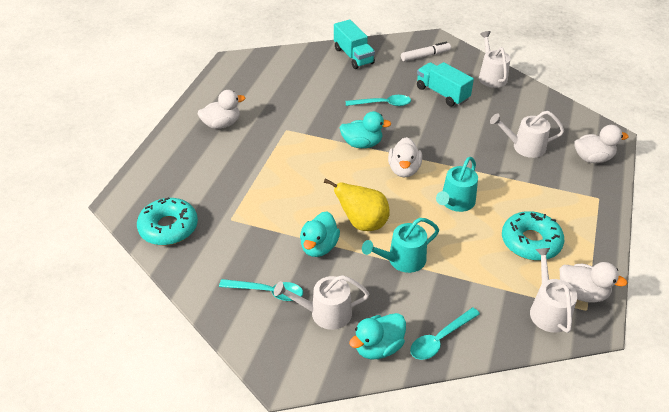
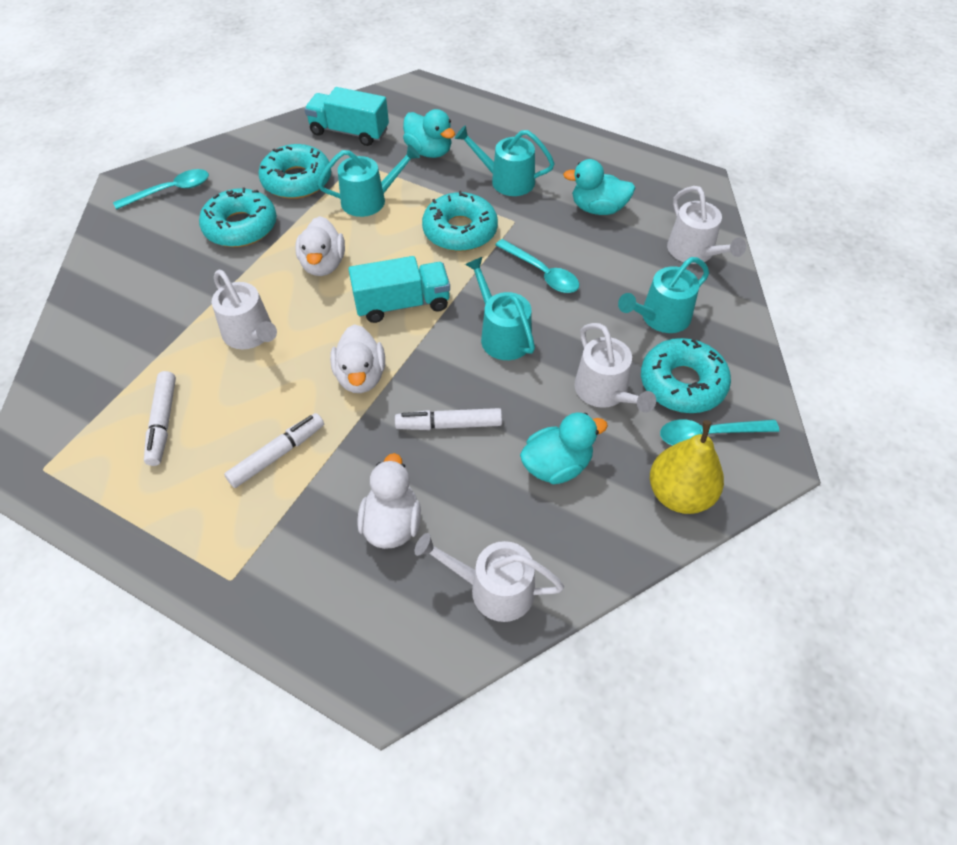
turquoise donut: 2 -> 4
turquoise watering can: 2 -> 4
white duck: 4 -> 3
white marker: 1 -> 3

